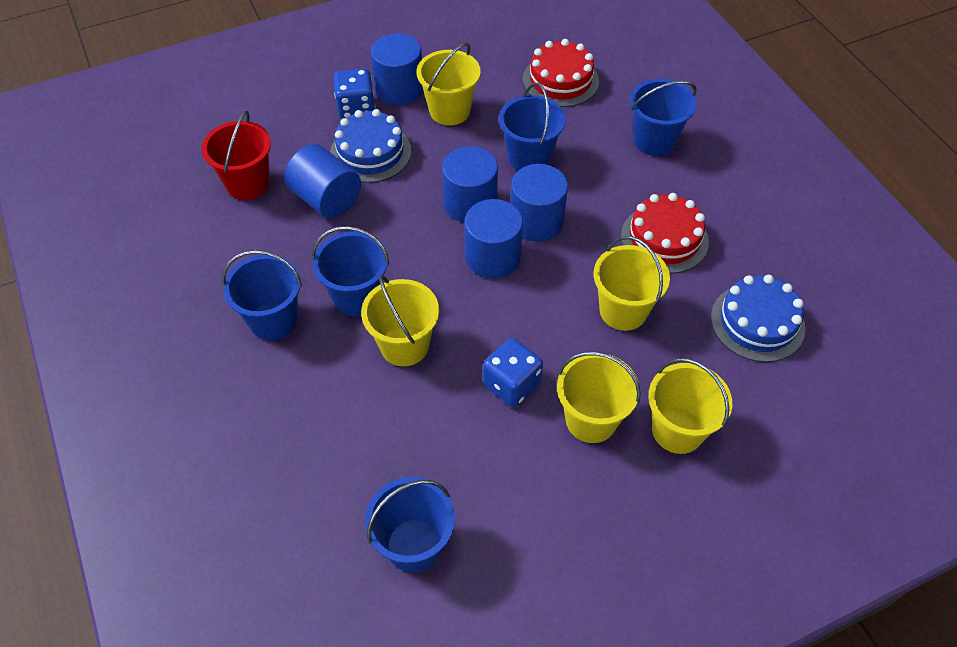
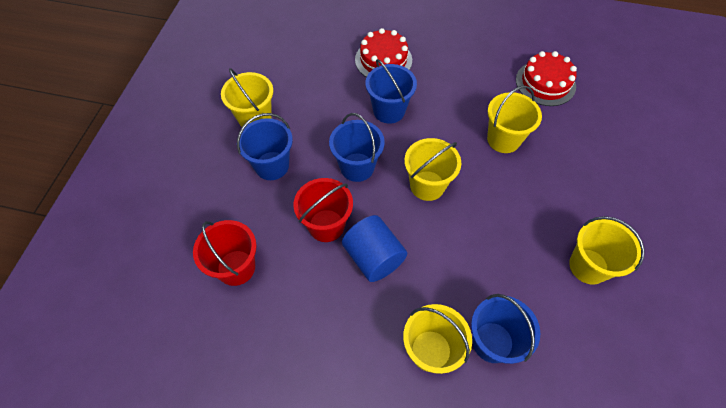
blue bucket: 5 -> 4
blue cake: 2 -> 0
blue cylinder: 5 -> 1
blue dice: 2 -> 0
red bucket: 1 -> 2

